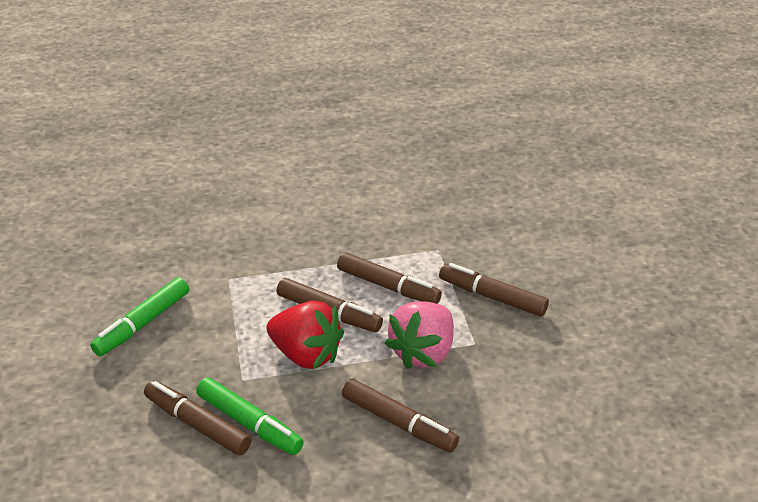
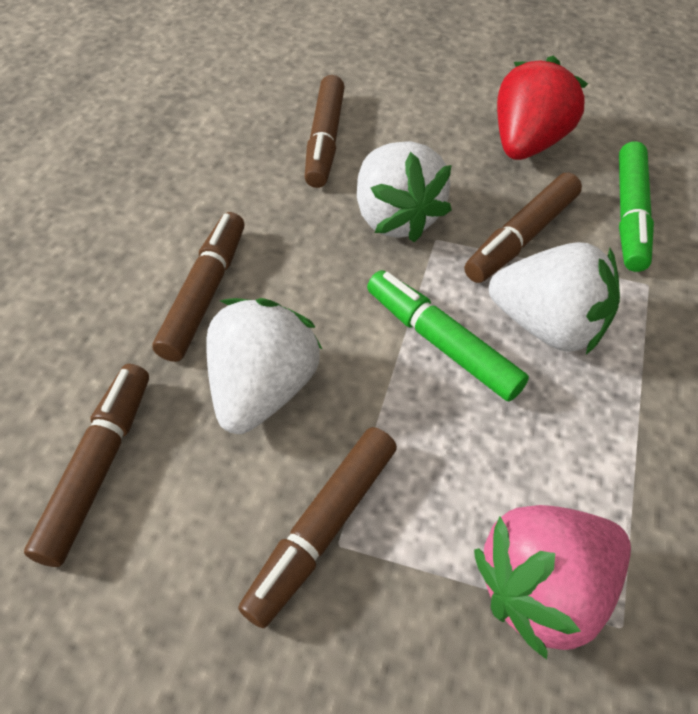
white strawberry: 0 -> 3

